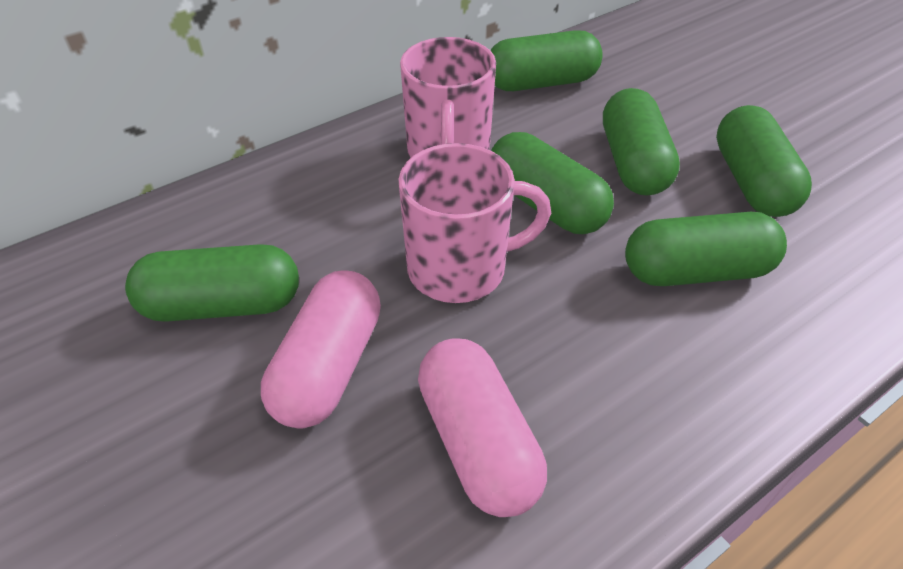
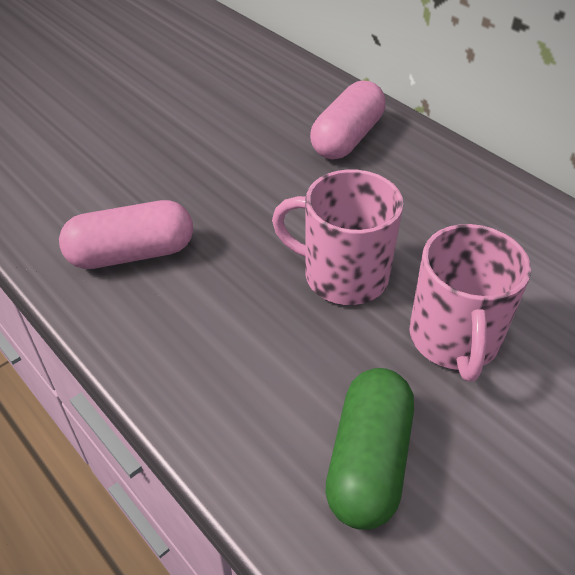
green capsule: 6 -> 1

